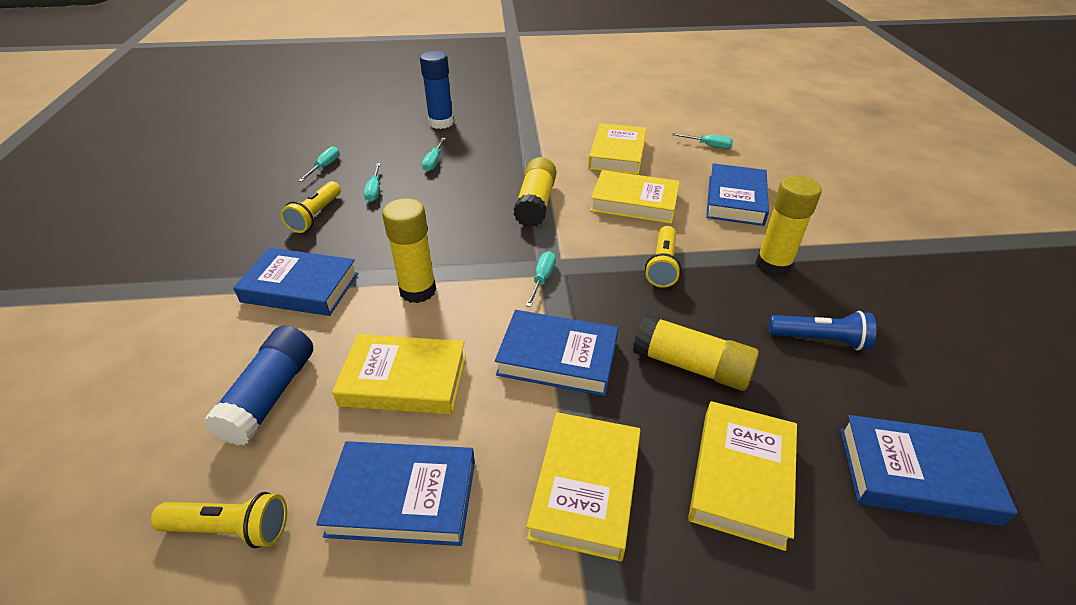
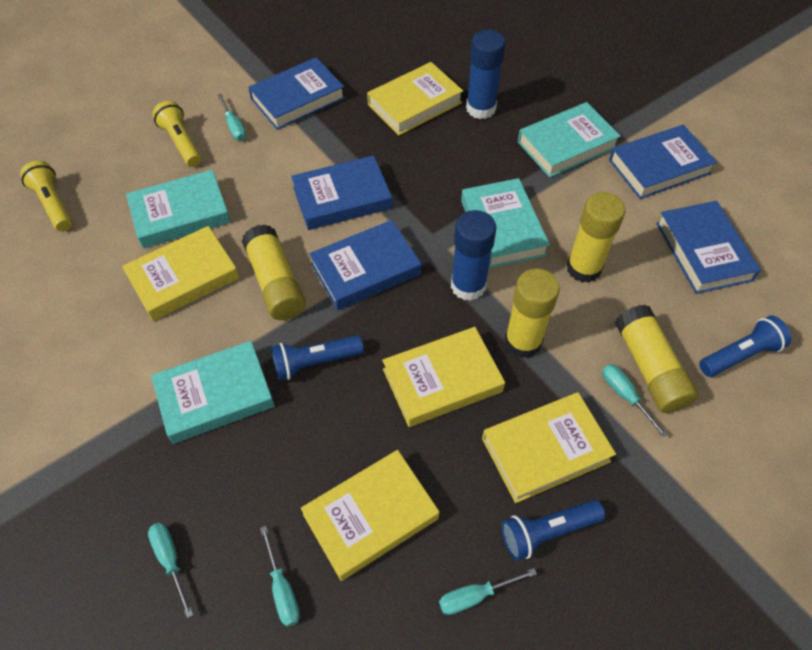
blue flashlight: 1 -> 3
turquoise book: 0 -> 4
yellow flashlight: 3 -> 2

